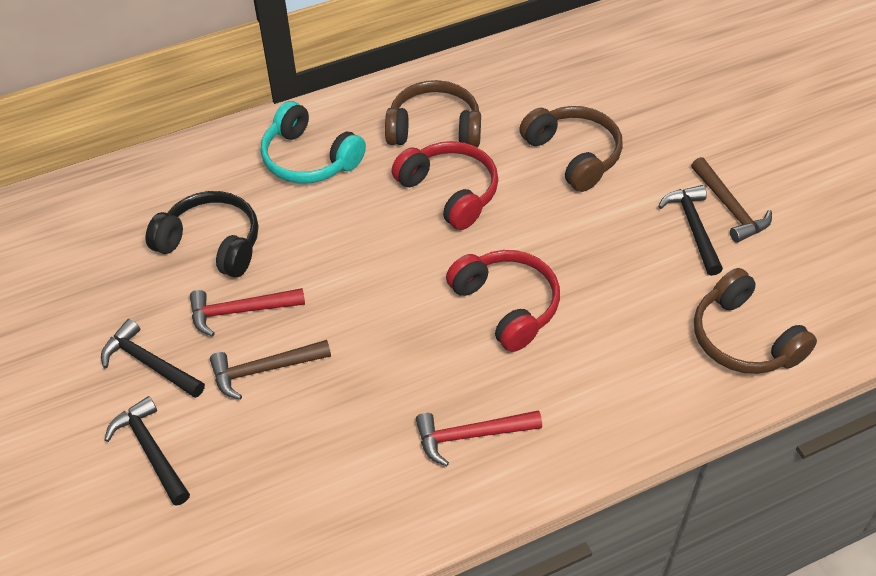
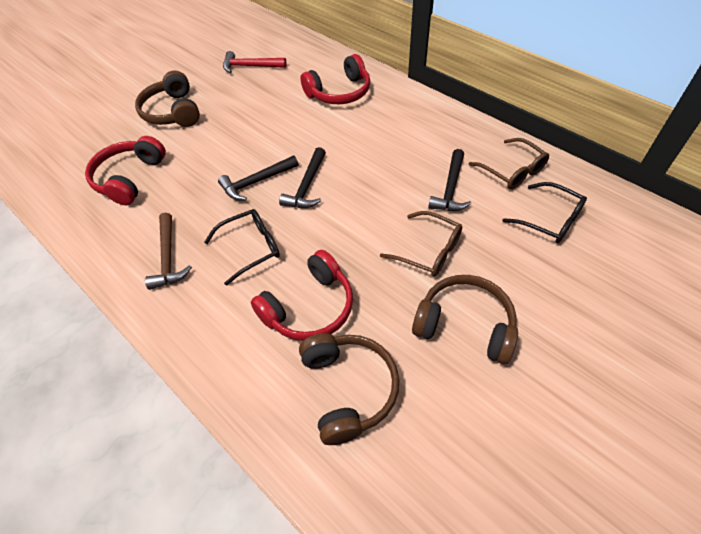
black glasses: 0 -> 2
black headphones: 1 -> 0
brown glasses: 0 -> 2
brown hammer: 2 -> 1
red hammer: 2 -> 1
red headphones: 2 -> 3
turquoise headphones: 1 -> 0

